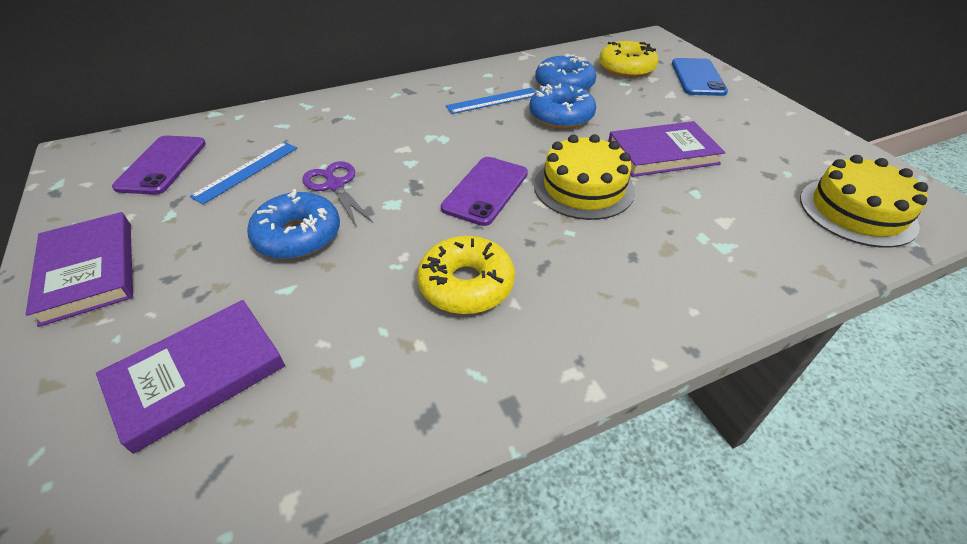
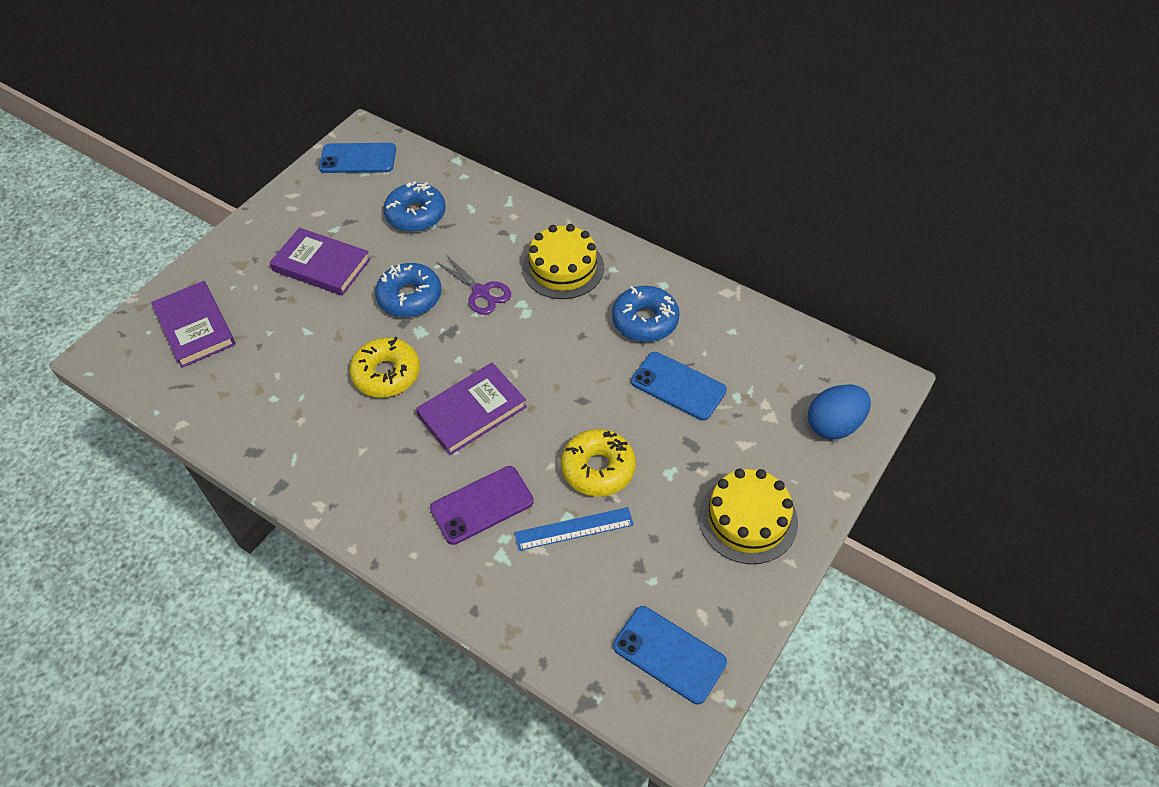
blue egg: 0 -> 1
blue phone: 1 -> 3
blue ruler: 2 -> 1
purple phone: 2 -> 1

